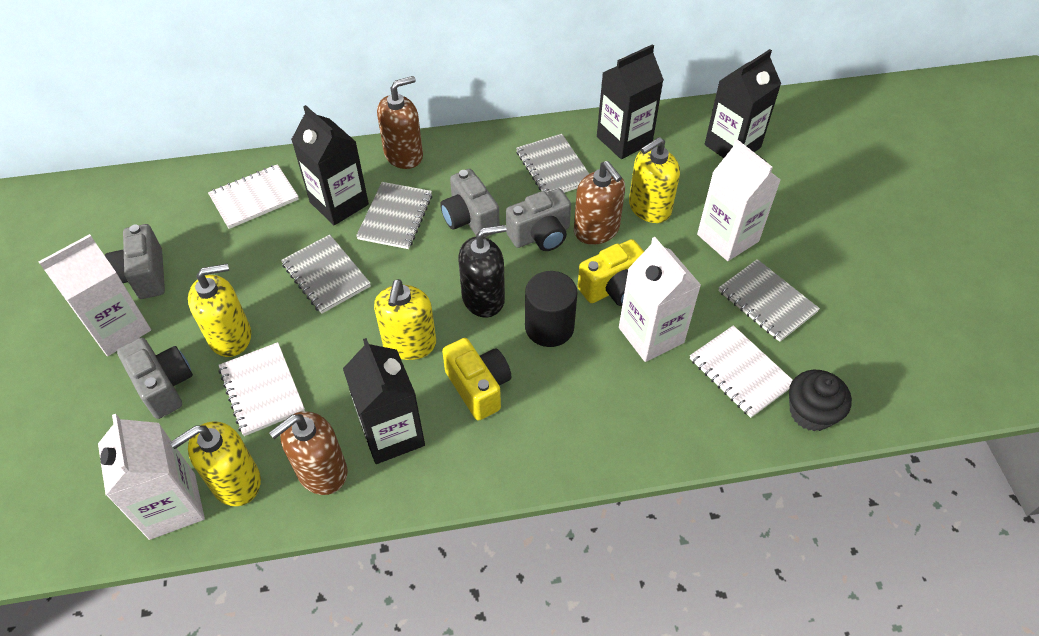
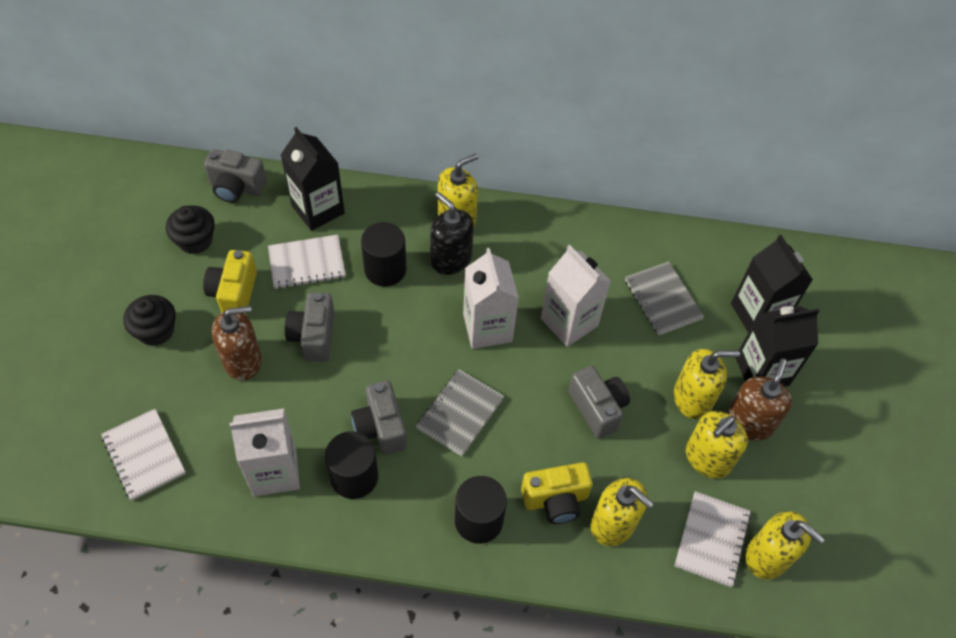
black carton: 4 -> 3
black cupcake: 1 -> 2
black cylinder: 1 -> 3
brown soap dispenser: 3 -> 2
grey notebook: 4 -> 2
white carton: 4 -> 3
yellow soap dispenser: 4 -> 5

